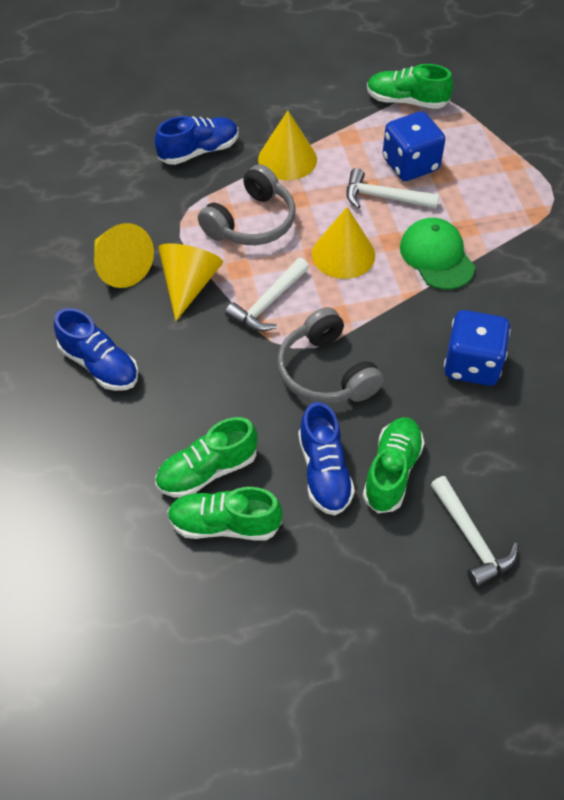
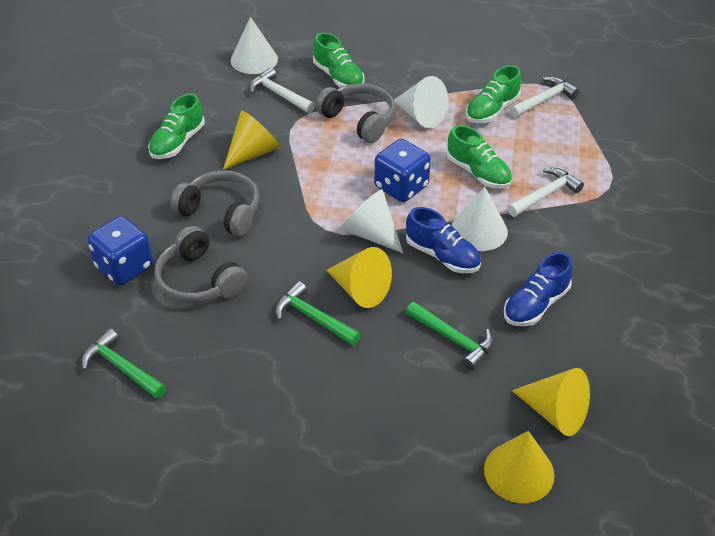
blue shoe: 3 -> 2
green cap: 1 -> 0
green hammer: 0 -> 3
grey headphones: 2 -> 3
white cone: 0 -> 4

